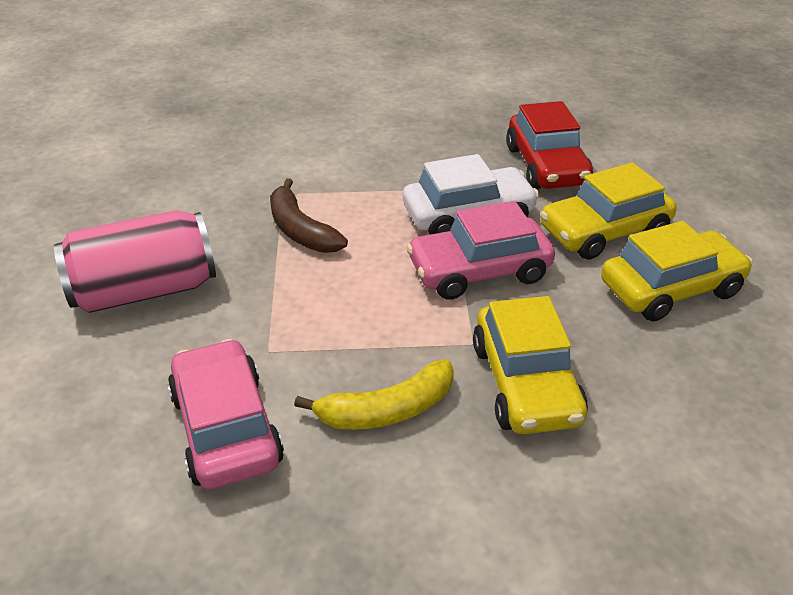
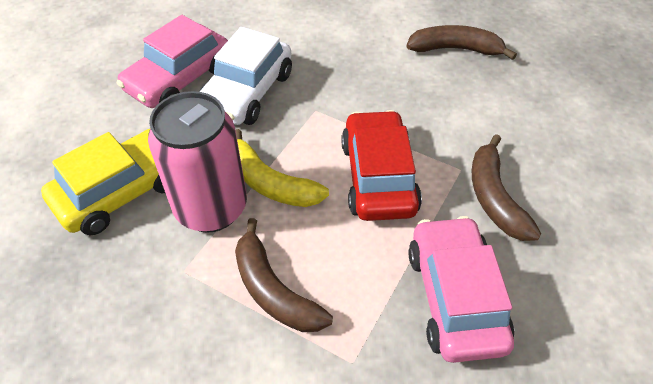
brown banana: 1 -> 3
yellow car: 3 -> 1

